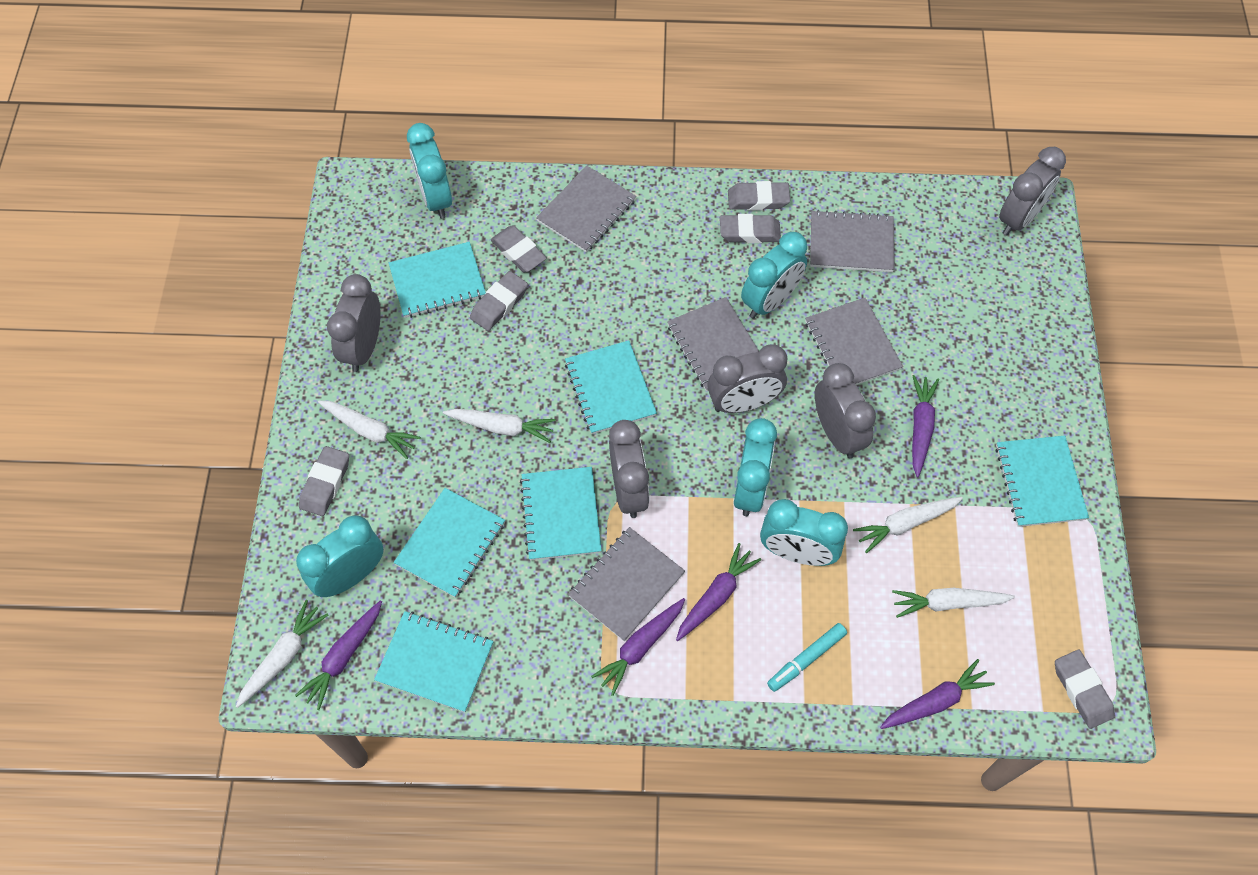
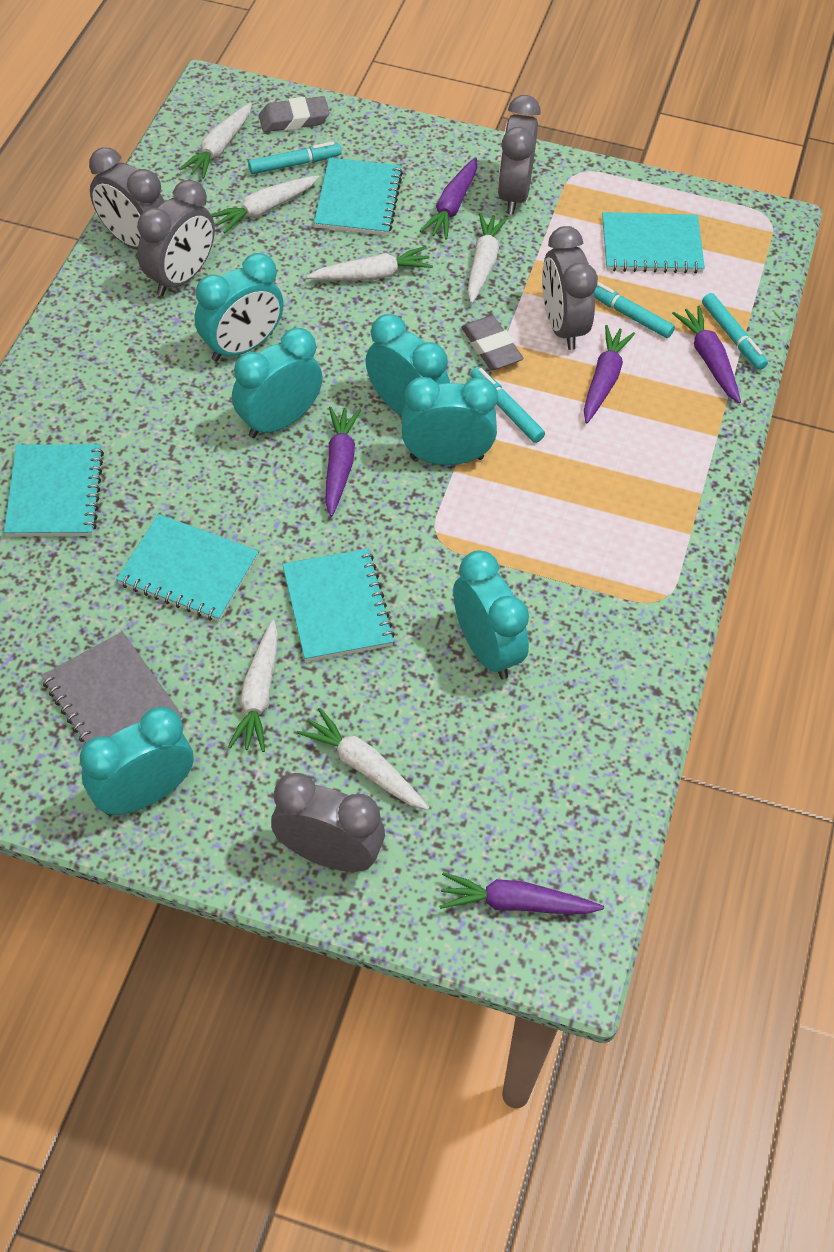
grey eraser: 6 -> 2
grey notebook: 5 -> 1
turquoise clock: 5 -> 6
turquoise marker: 1 -> 4
turquoise notebook: 6 -> 5
white carrot: 5 -> 6

